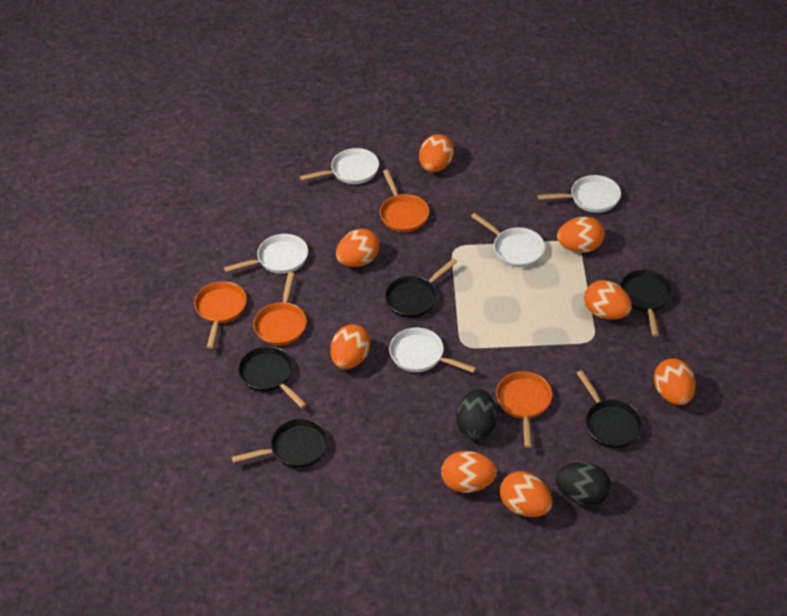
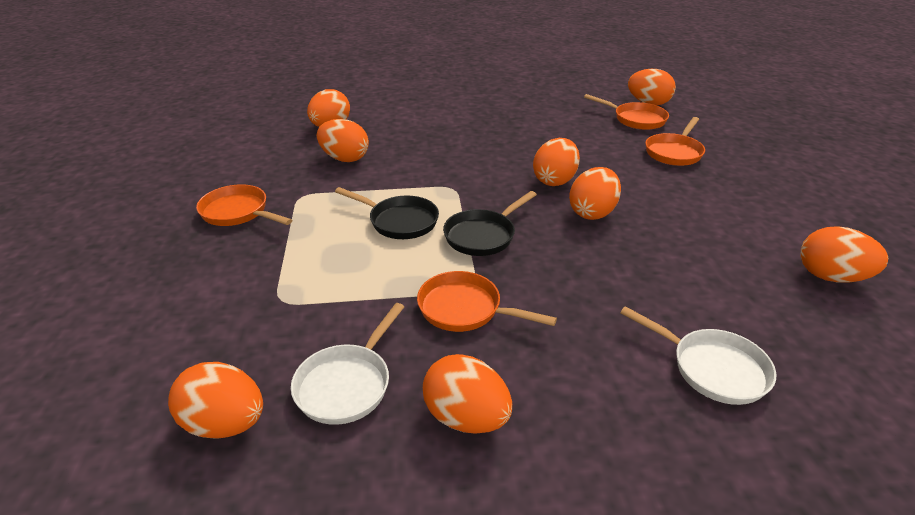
black egg: 2 -> 0
black pan: 5 -> 2
white pan: 5 -> 2

